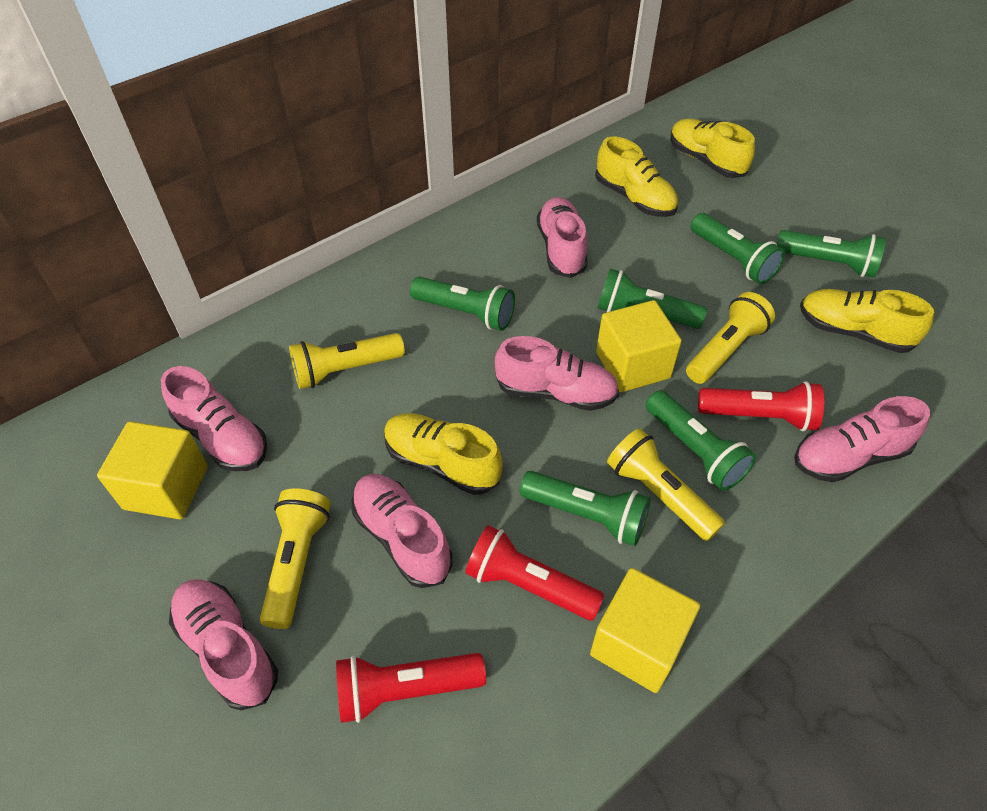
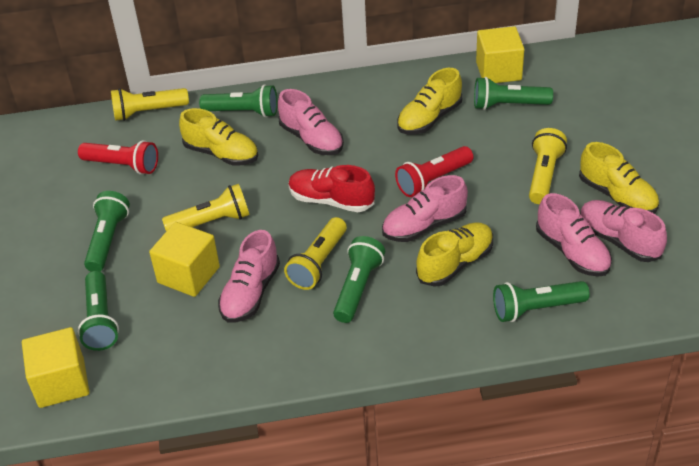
pink shoe: 6 -> 5
red flashlight: 3 -> 2
red shoe: 0 -> 1

